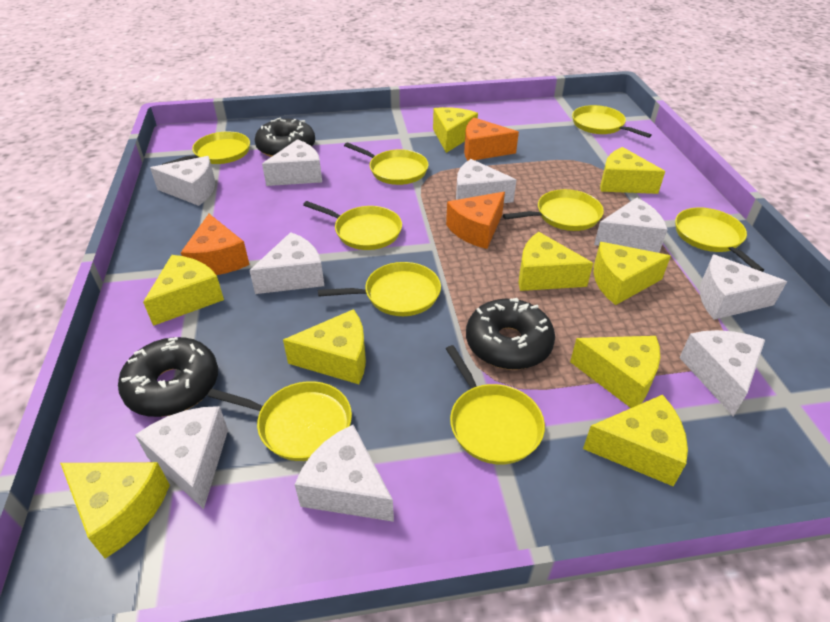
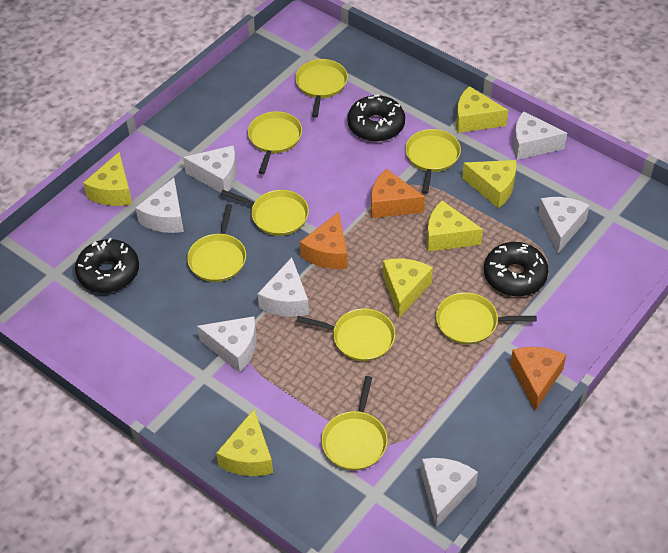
white cheese: 9 -> 7
yellow cheese: 9 -> 6
yellow pan: 9 -> 8

